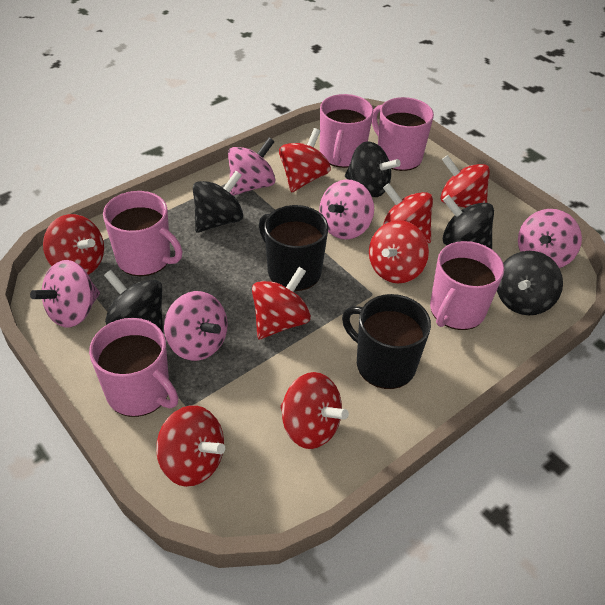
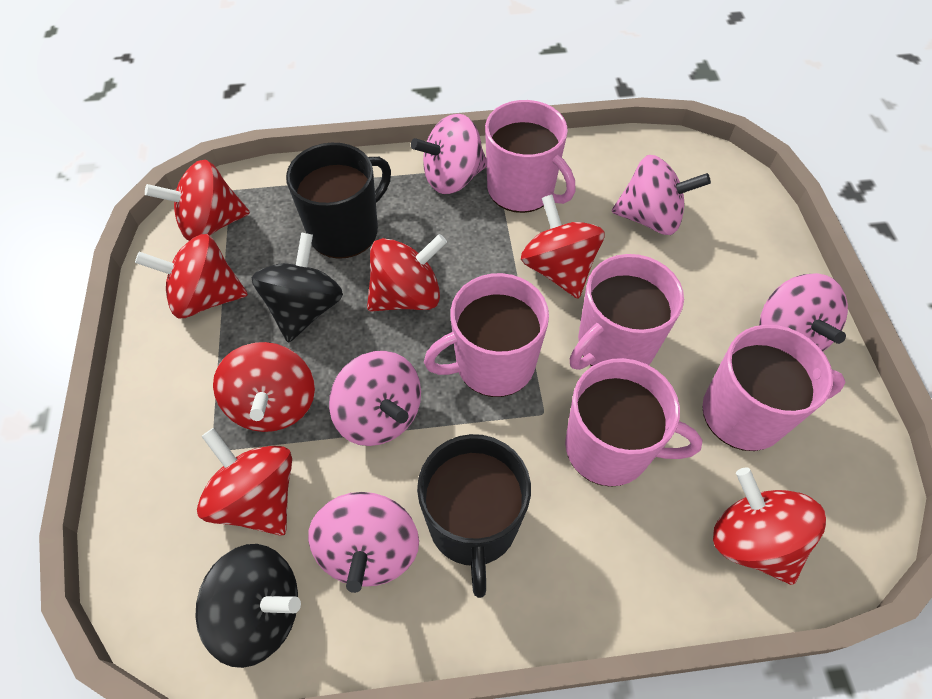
black spinning top: 5 -> 2
red spinning top: 8 -> 7

